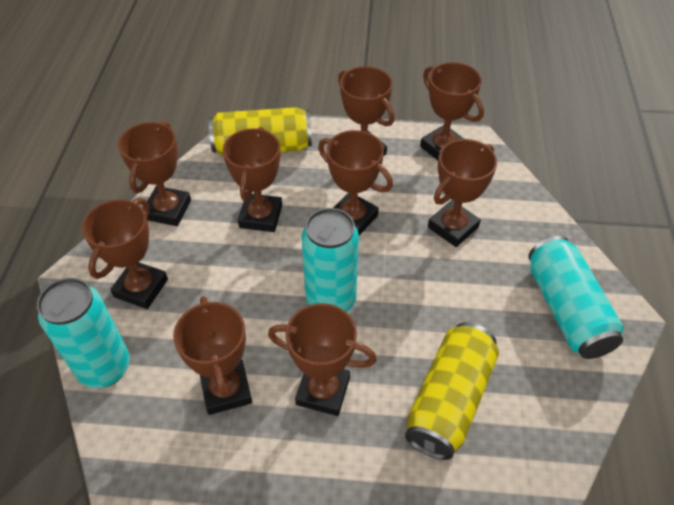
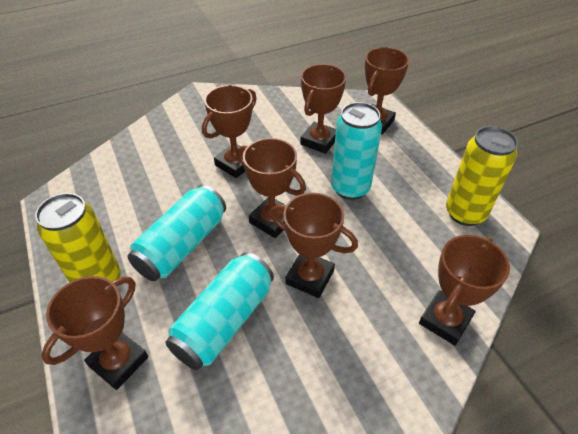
brown trophy: 9 -> 7

